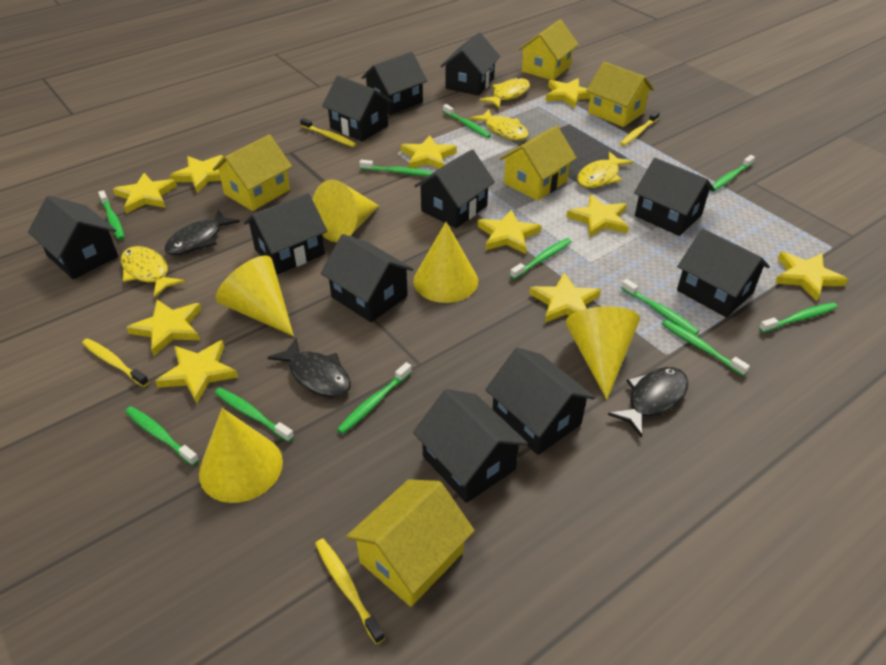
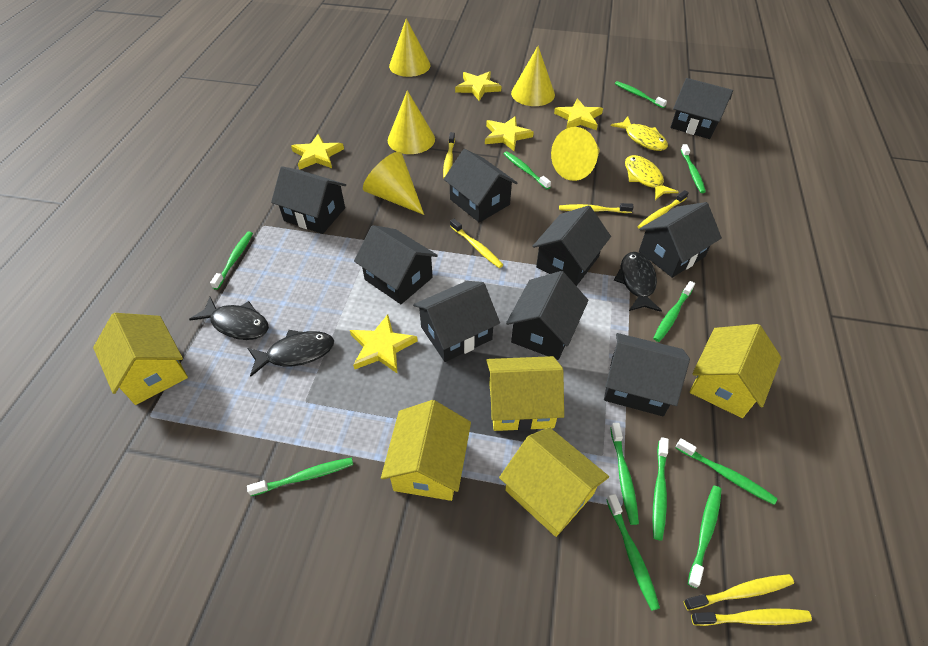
black house: 11 -> 9
yellow fish: 4 -> 2
yellow star: 10 -> 5
yellow toothbrush: 4 -> 6

